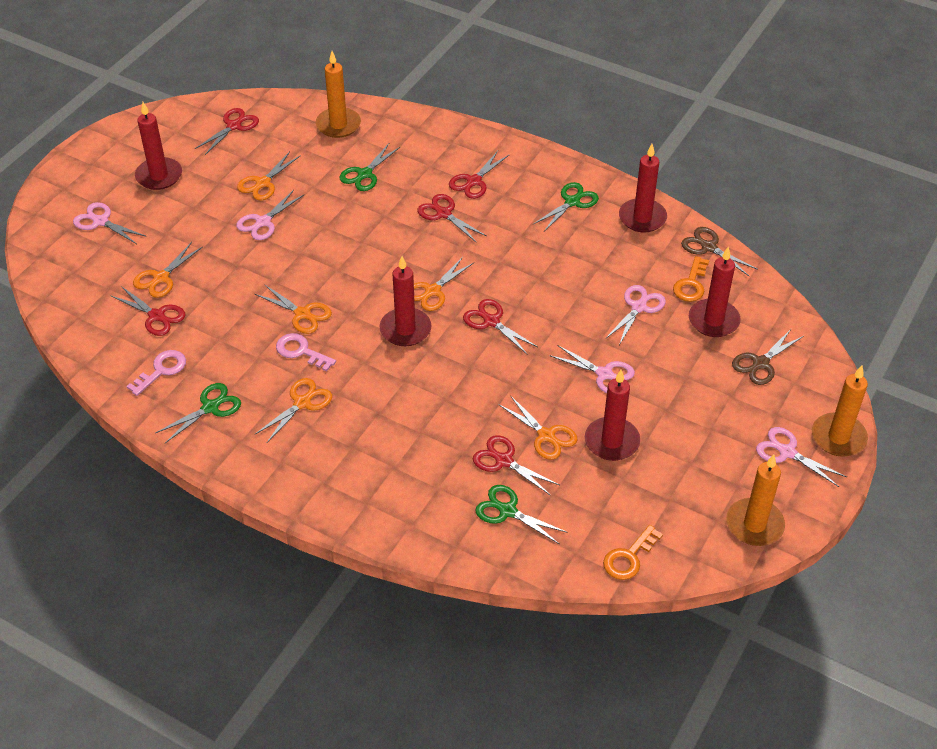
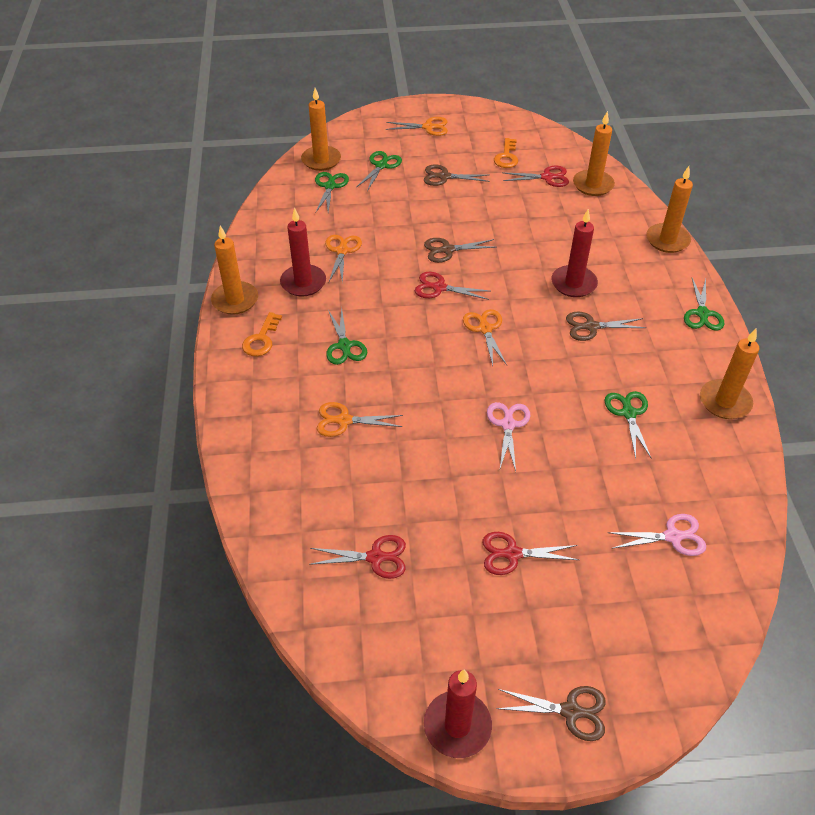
brown scissors: 2 -> 4
green scissors: 4 -> 5
orange candle: 3 -> 5
orange scissors: 6 -> 4
pink key: 2 -> 0
pink scissors: 5 -> 2
red candle: 5 -> 3
red scissors: 6 -> 4

